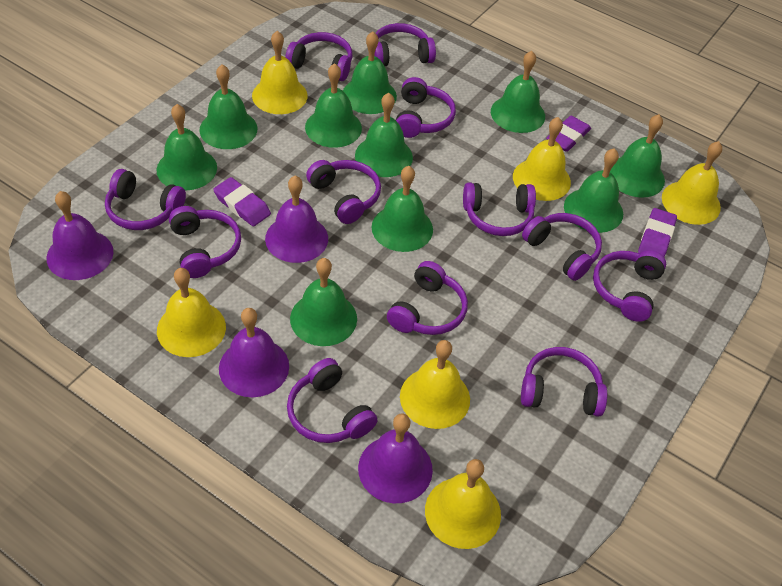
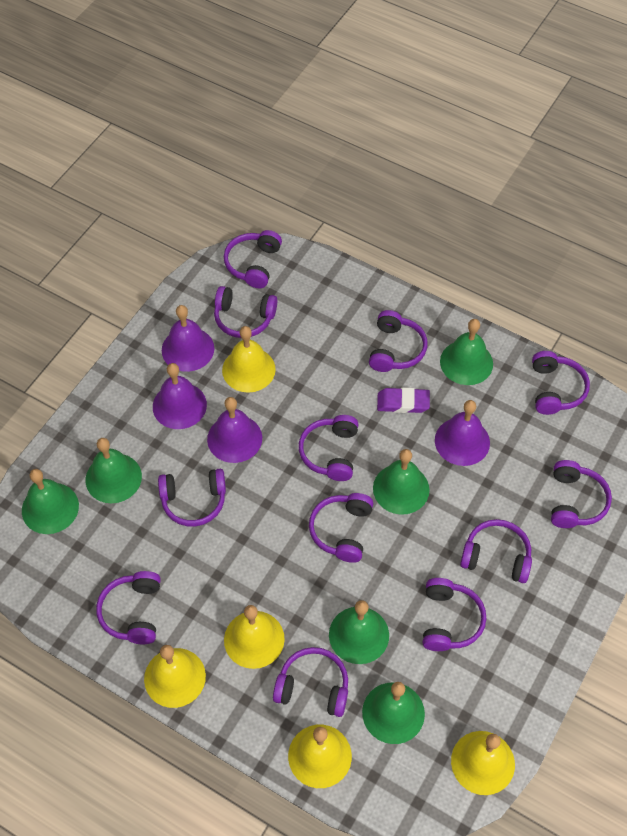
green bell: 10 -> 6
purple eraser: 3 -> 1
yellow bell: 6 -> 5

